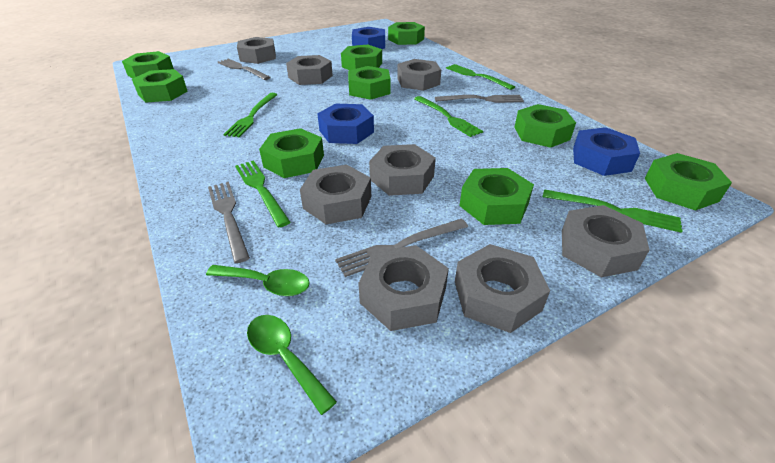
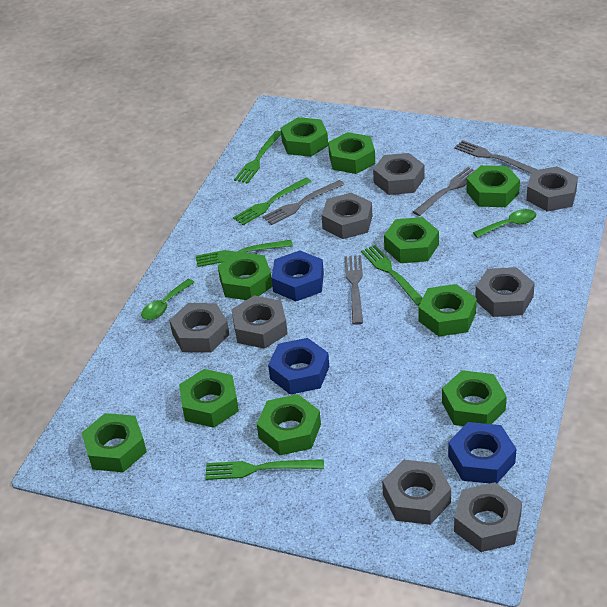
green nut: 9 -> 10

